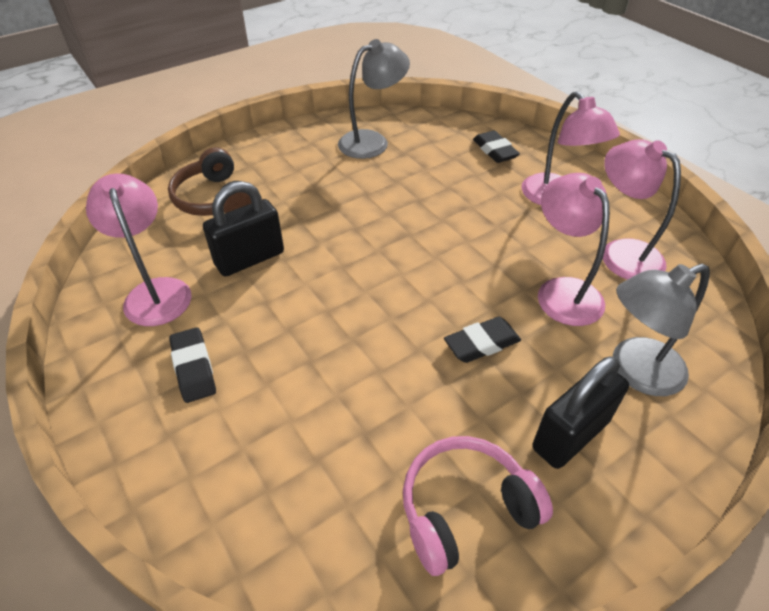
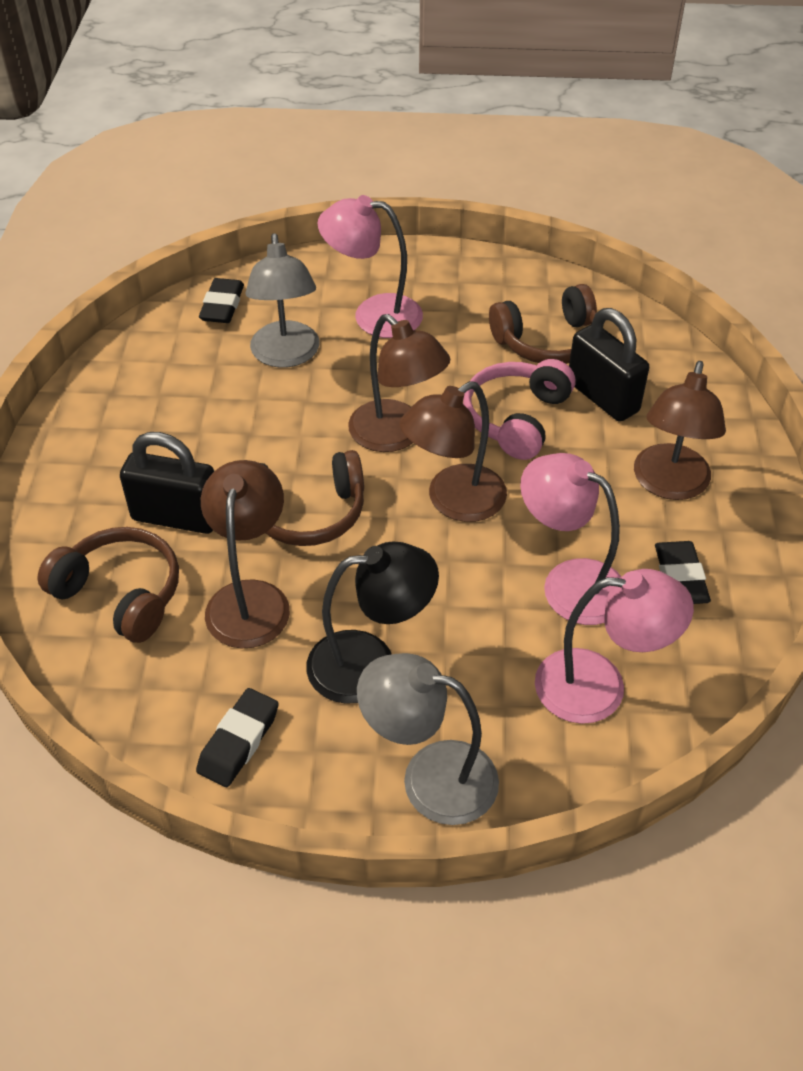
black lamp: 0 -> 1
brown headphones: 1 -> 3
brown lamp: 0 -> 4
pink lamp: 4 -> 3

